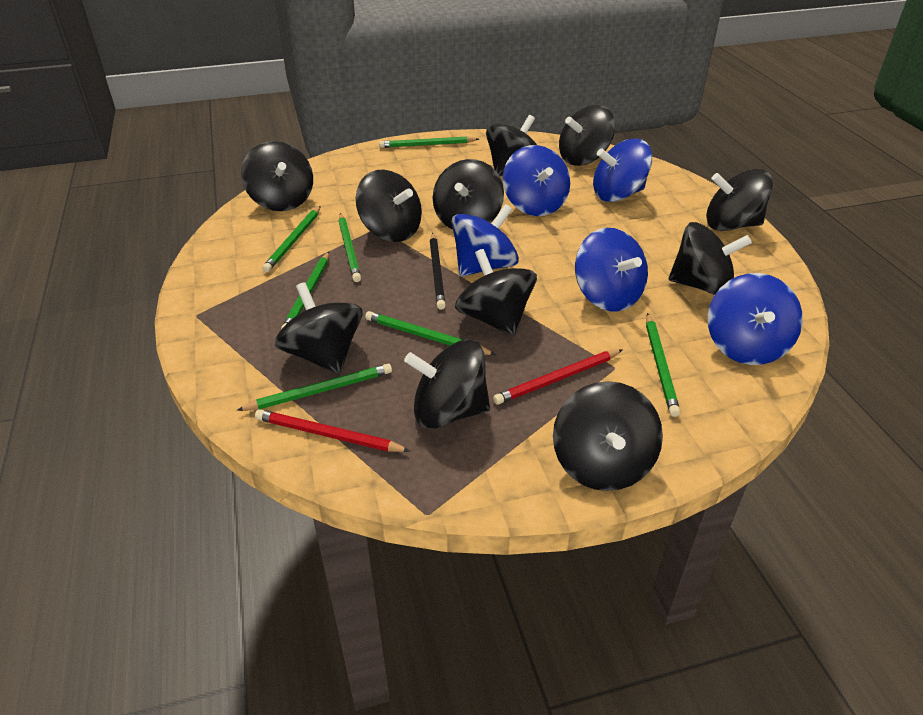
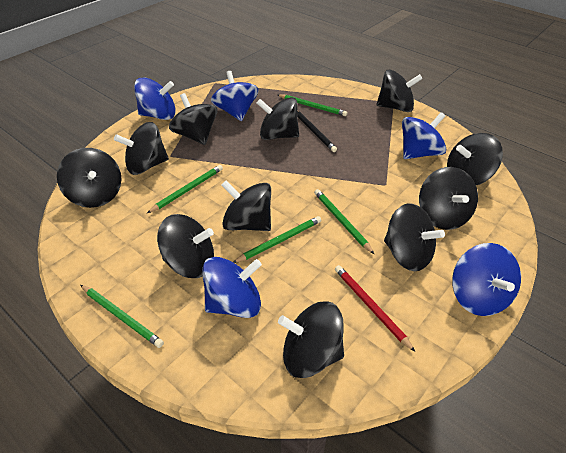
green pencil: 7 -> 5
red pencil: 2 -> 1

